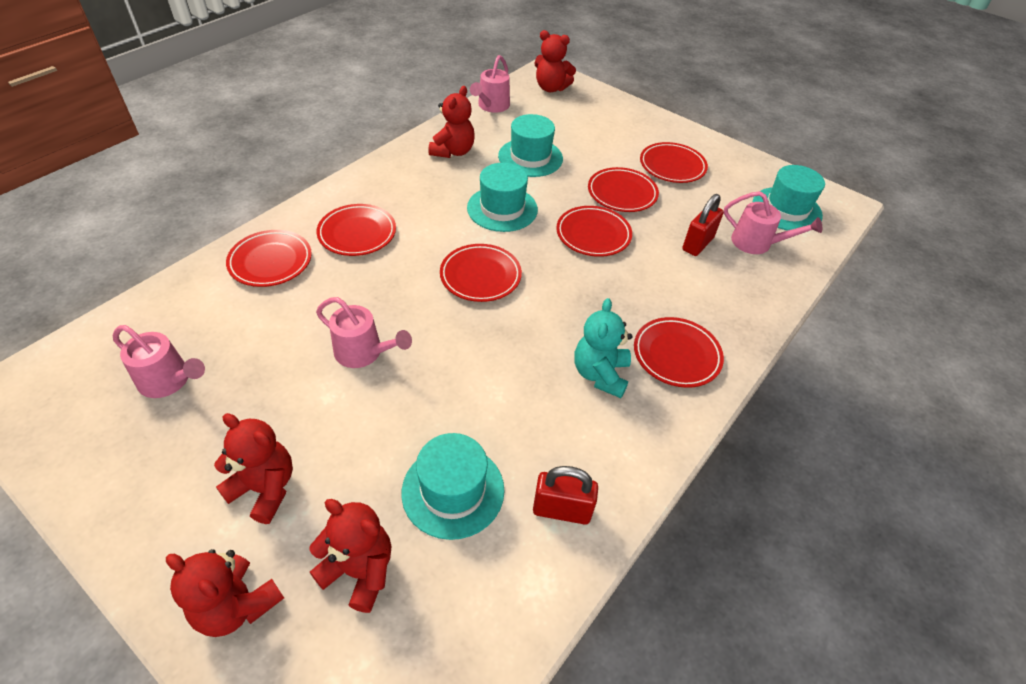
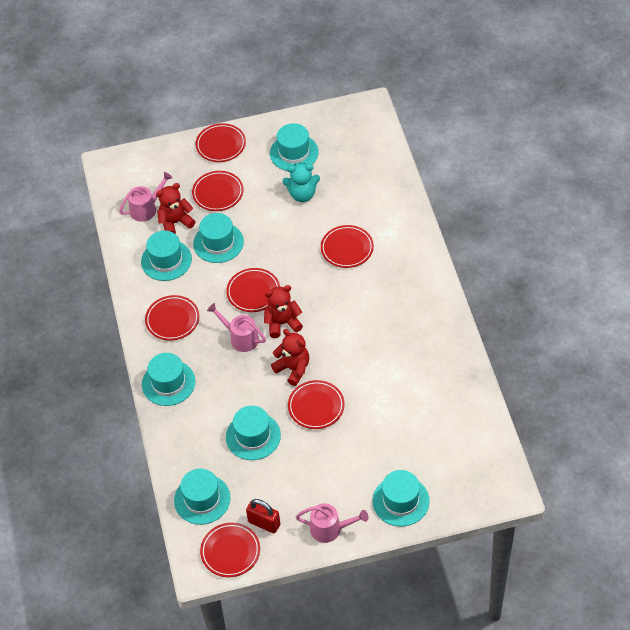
pink watering can: 4 -> 3
red padlock: 2 -> 1
red teddy bear: 5 -> 3
turquoise hat: 4 -> 7

